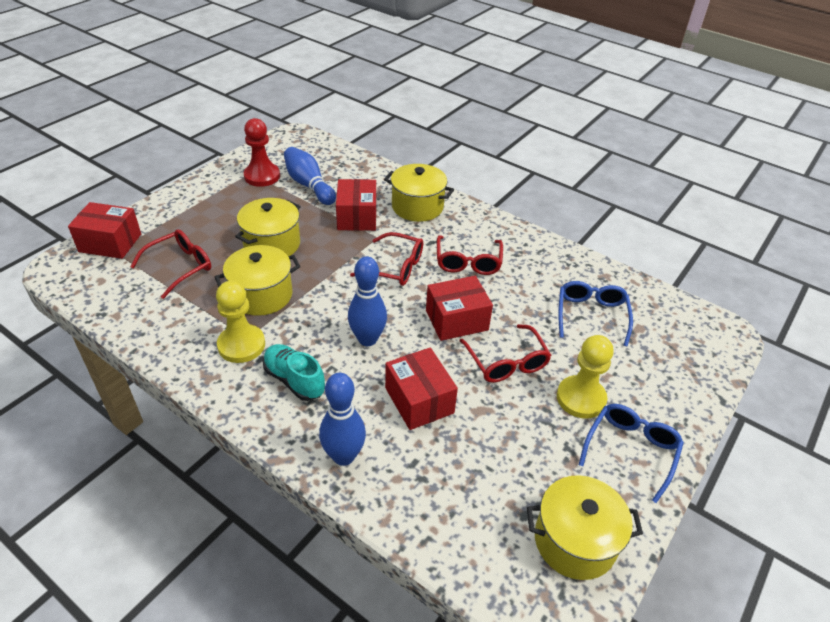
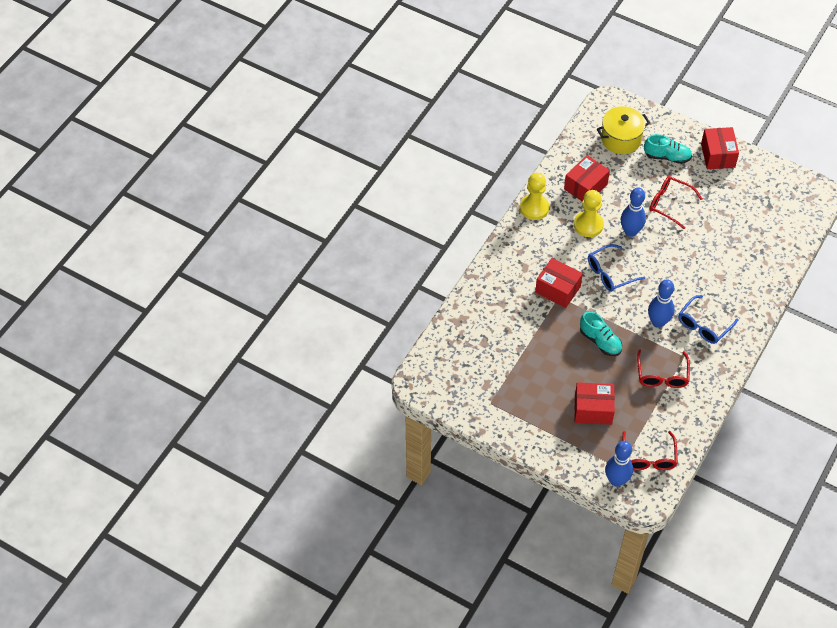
red glasses: 4 -> 3
red pawn: 1 -> 0
turquoise shoe: 1 -> 2
yellow pot: 4 -> 1

